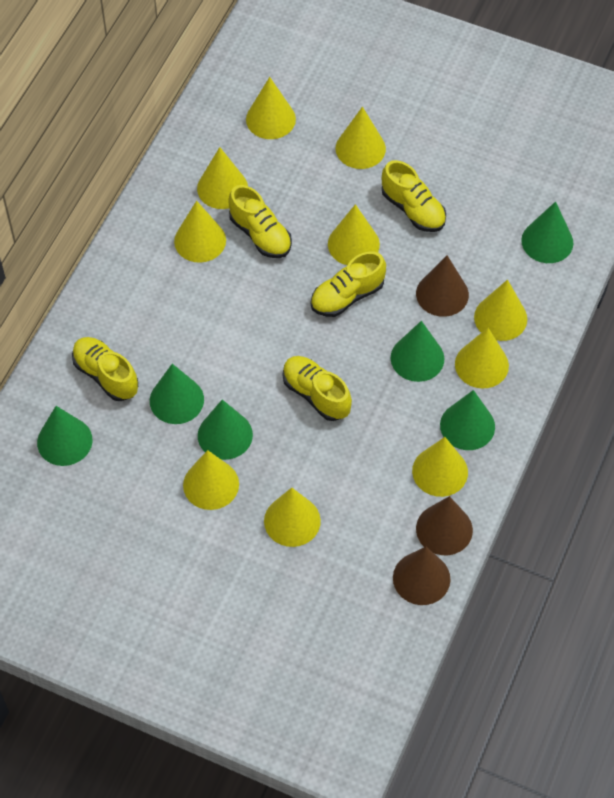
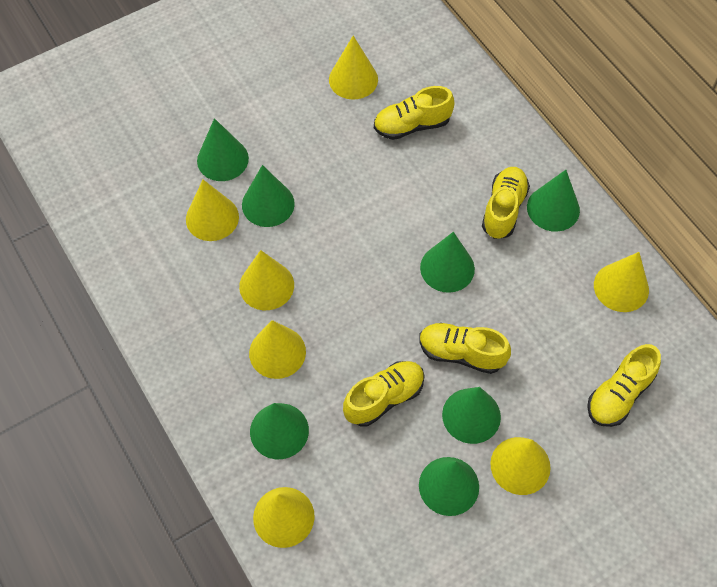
brown cone: 3 -> 0
green cone: 6 -> 7
yellow cone: 10 -> 7

